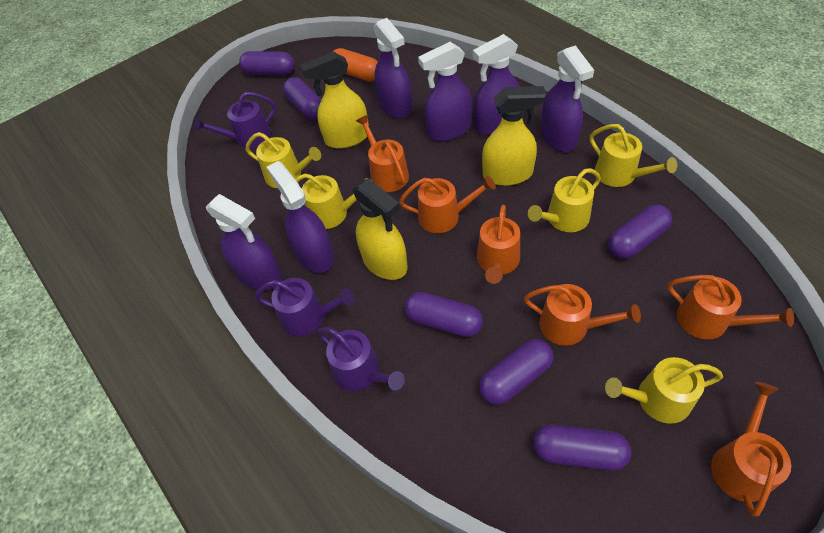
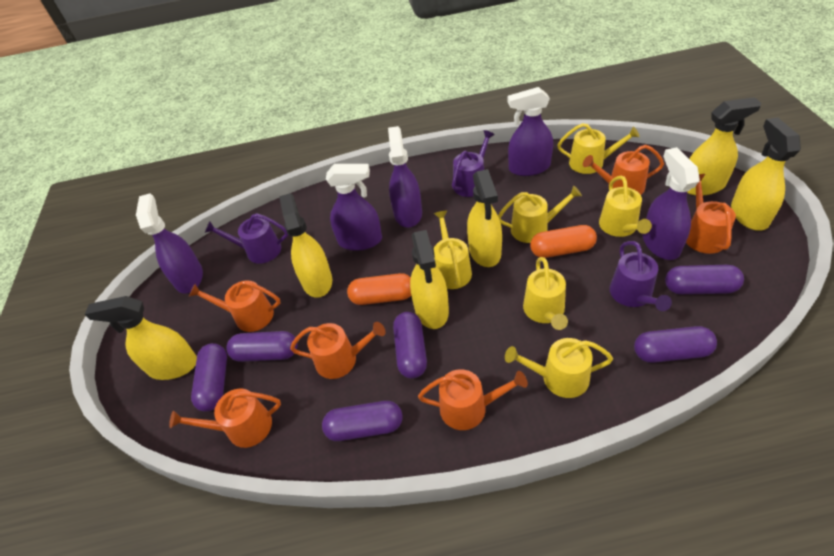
orange capsule: 1 -> 2
purple spray bottle: 6 -> 5
yellow spray bottle: 3 -> 6
yellow watering can: 5 -> 6

